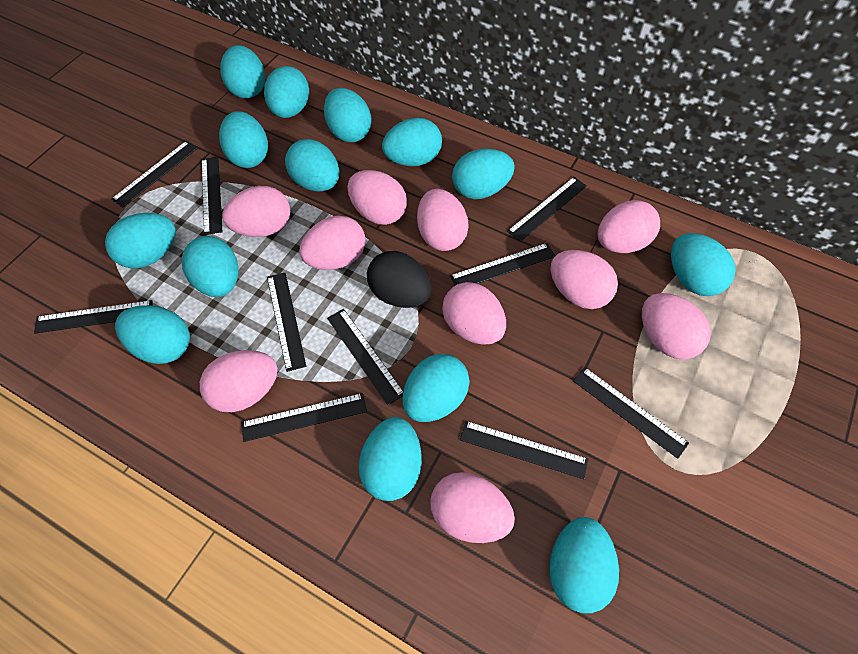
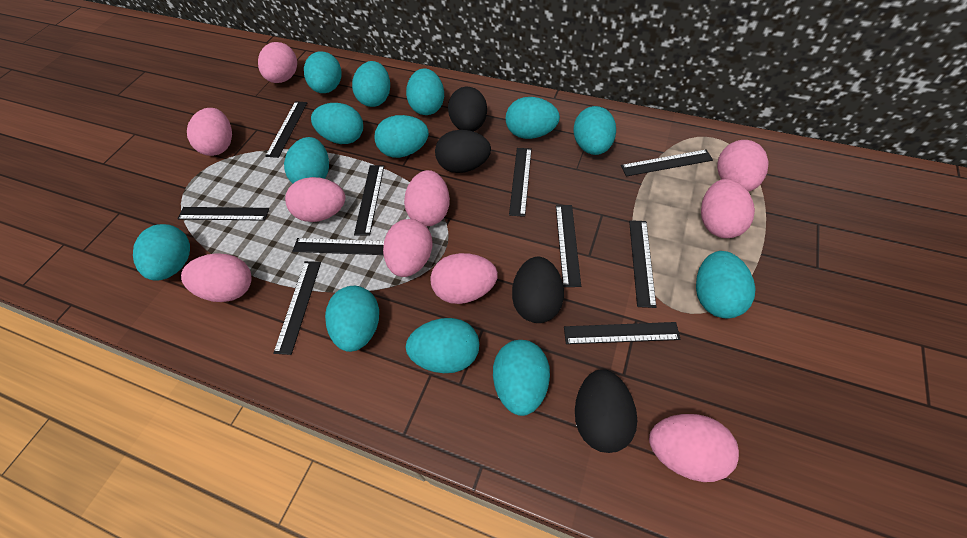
black egg: 1 -> 4
turquoise egg: 14 -> 13

